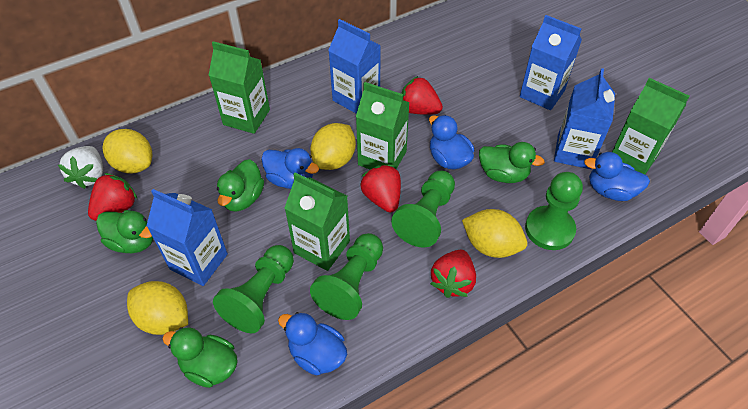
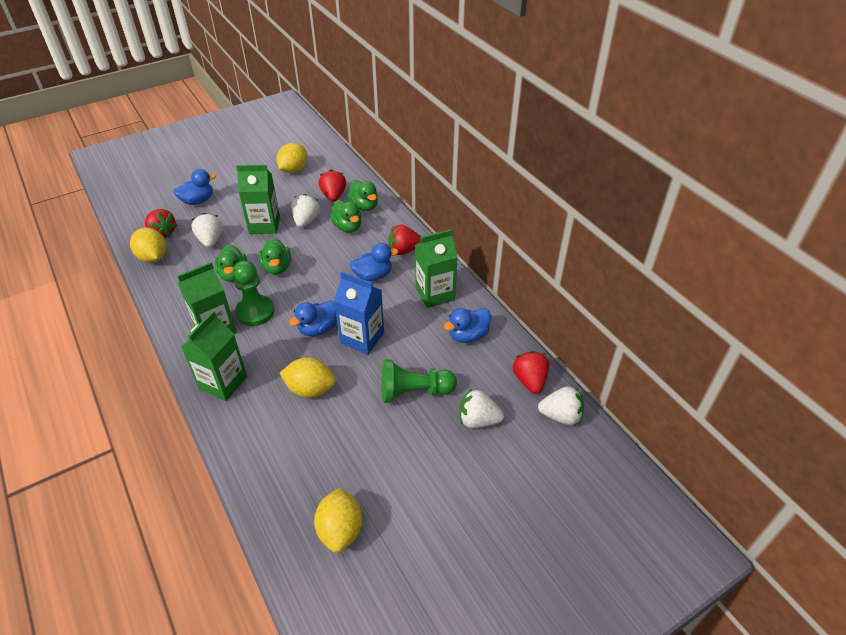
blue carton: 4 -> 1
green pawn: 4 -> 2
white strawberry: 1 -> 4

